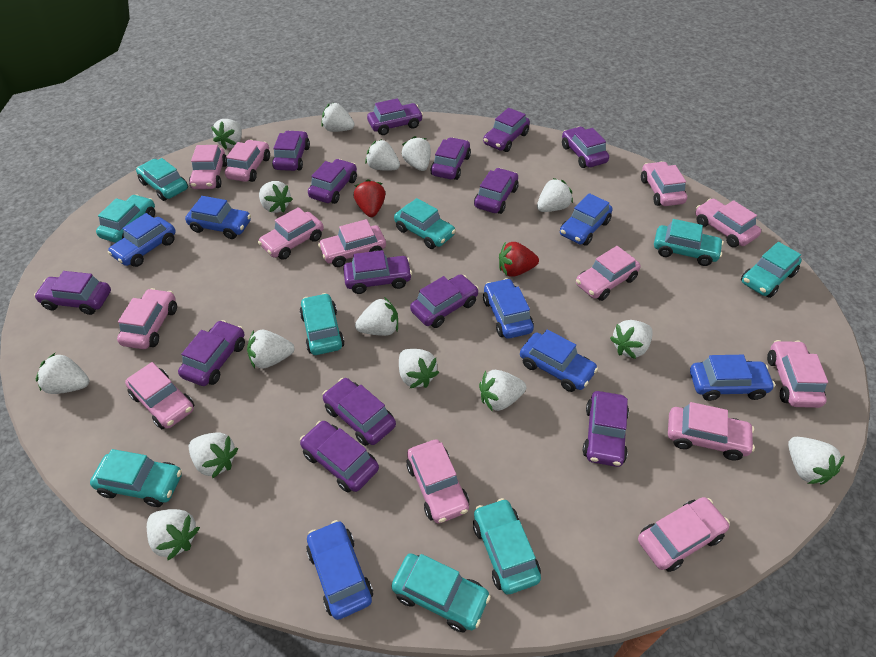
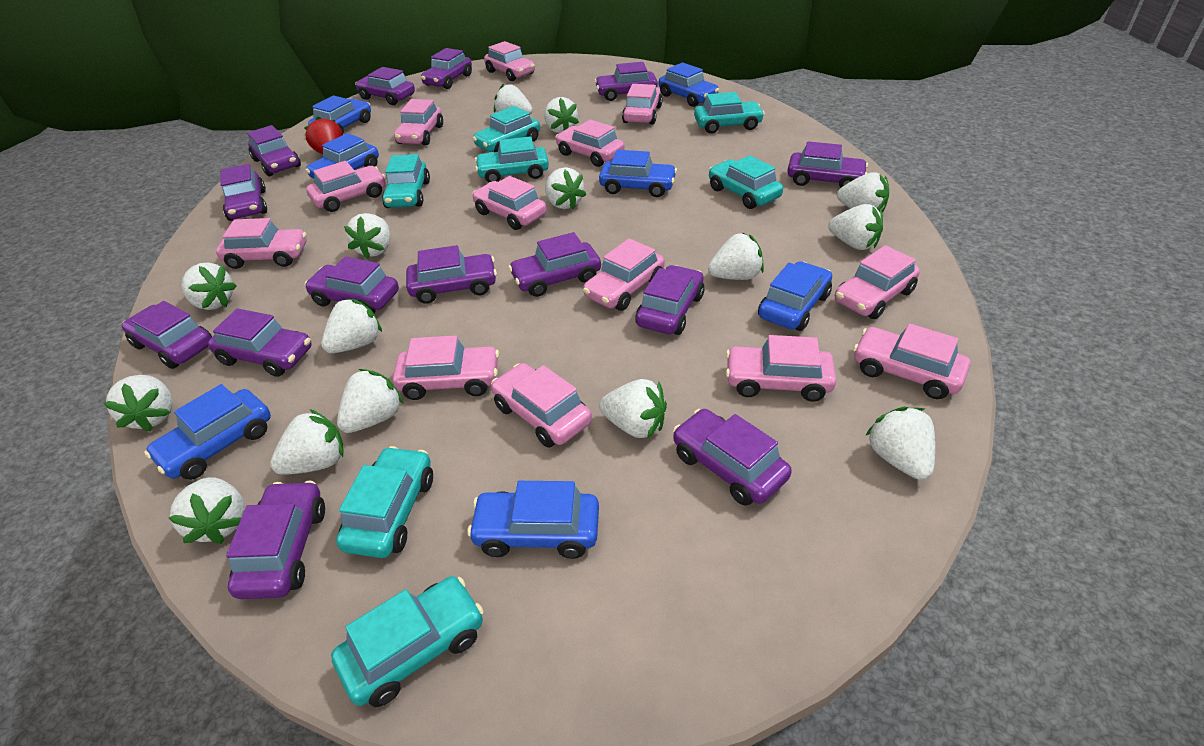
red strawberry: 2 -> 1
turquoise car: 9 -> 7

